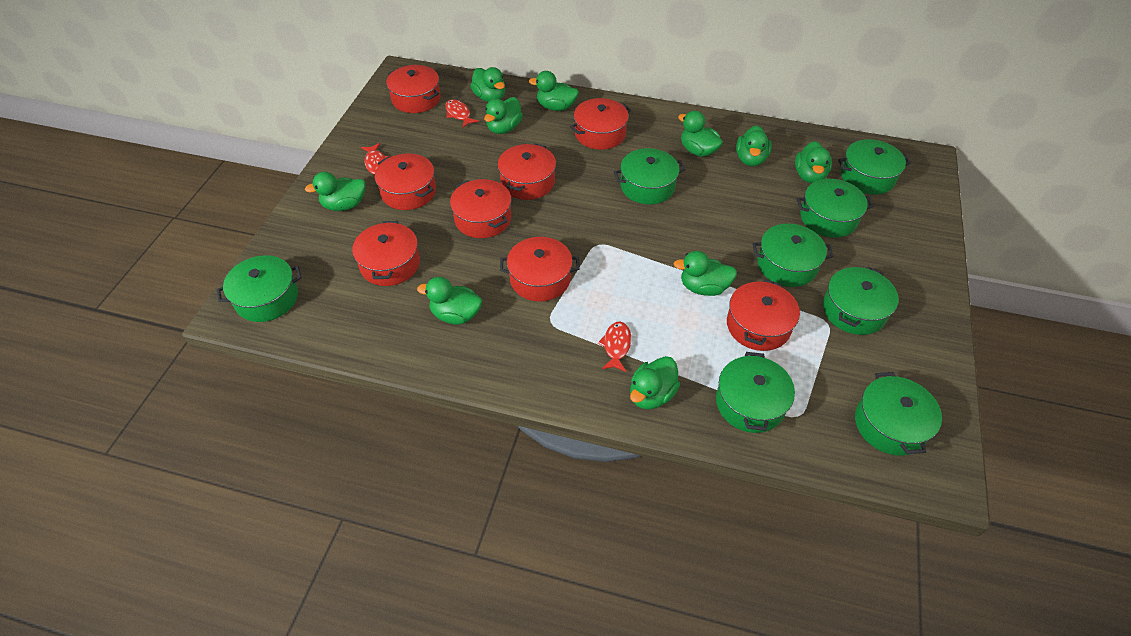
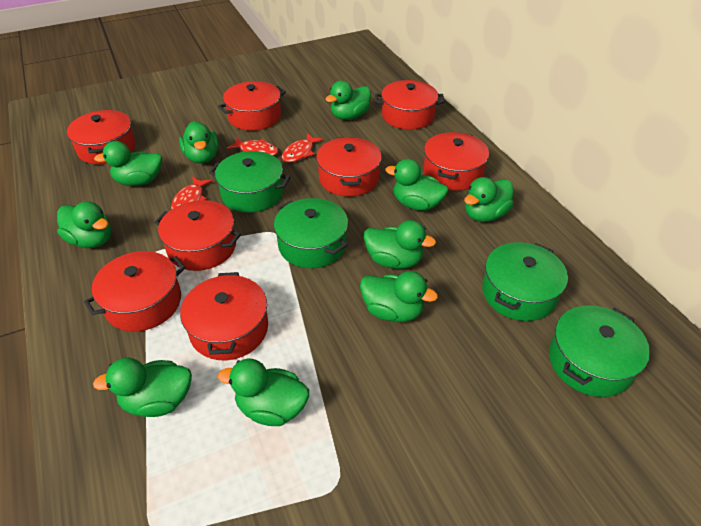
green pot: 8 -> 4

